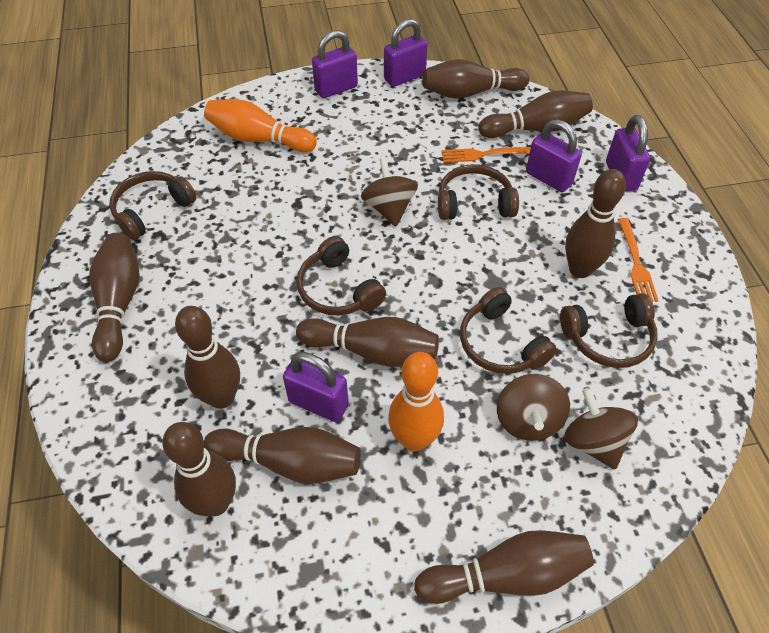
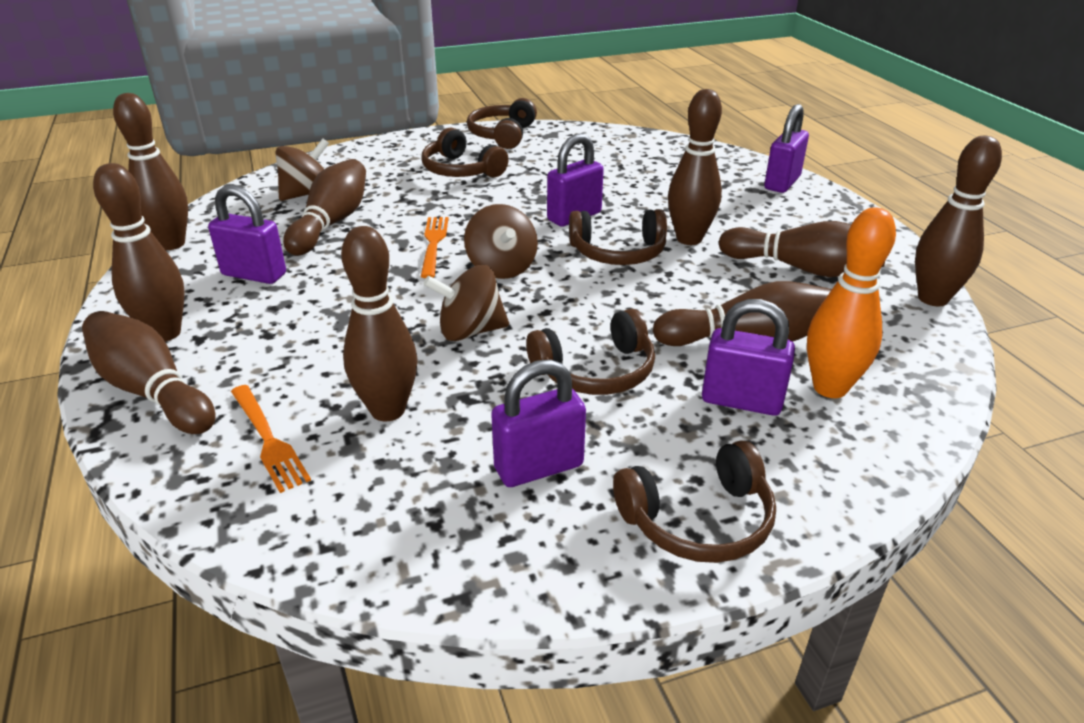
orange bowling pin: 2 -> 1

